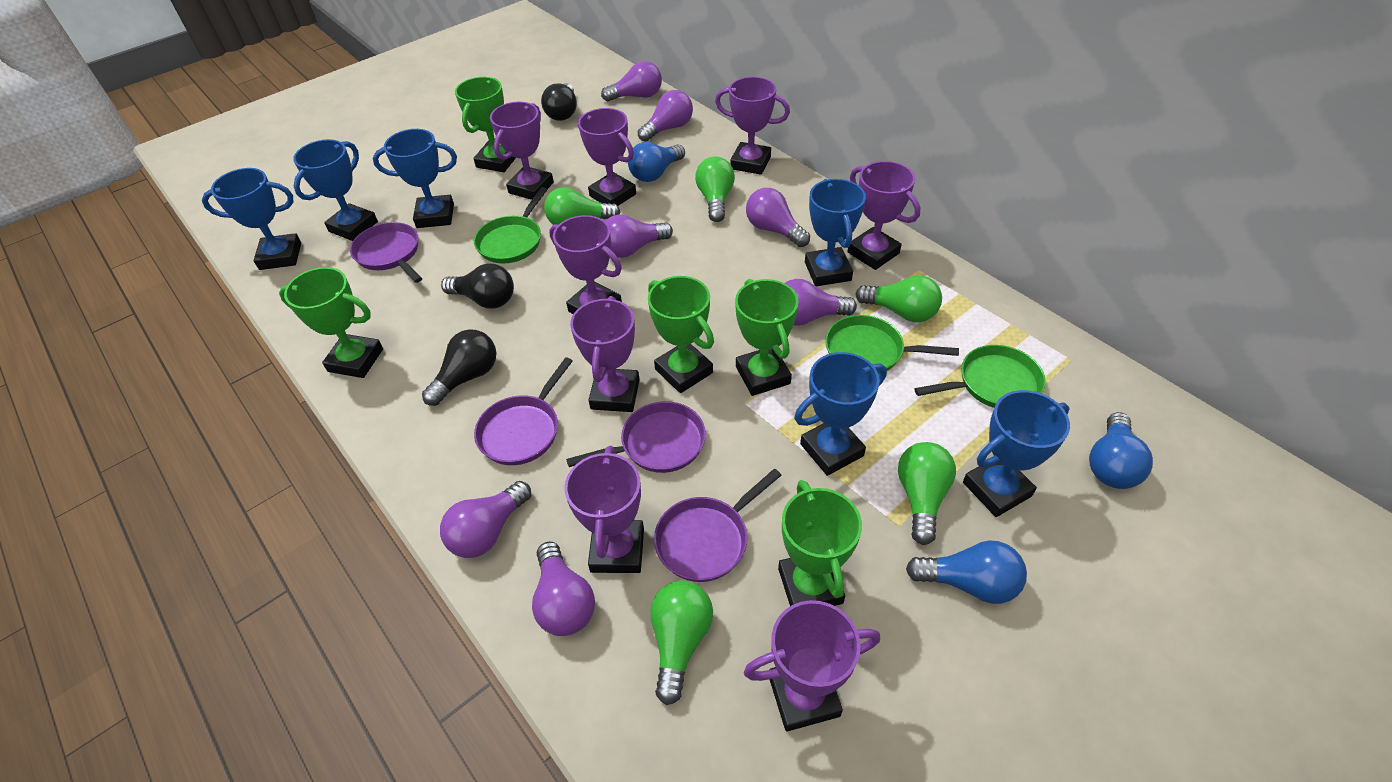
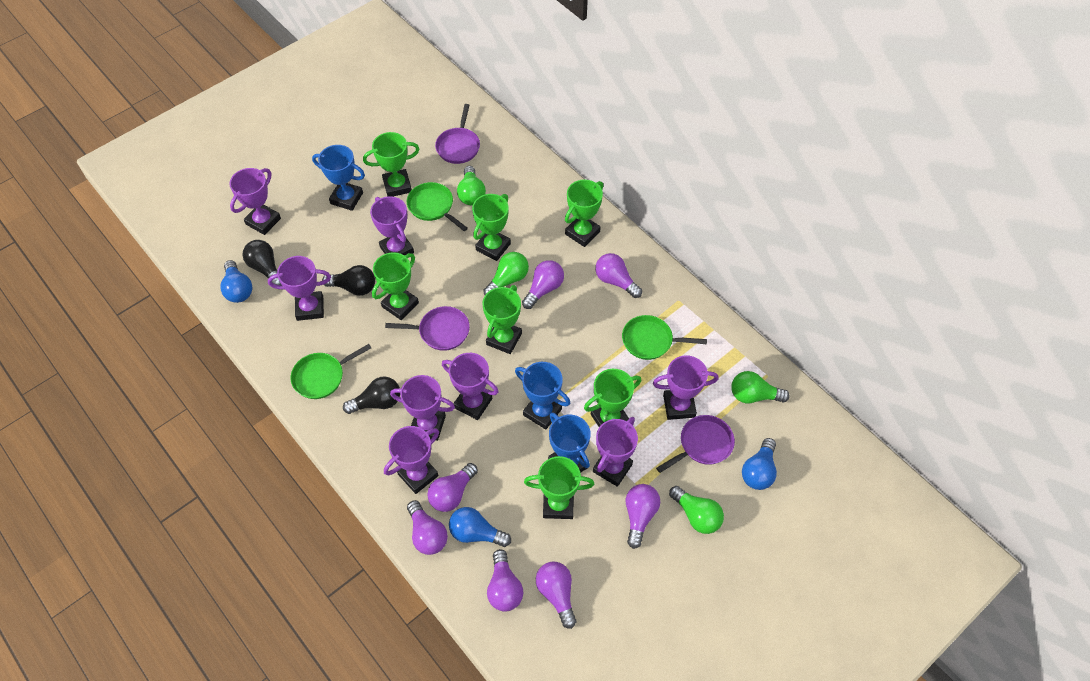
blue trophy: 6 -> 3
green light bulb: 5 -> 4
green trophy: 5 -> 7
purple pan: 4 -> 3

